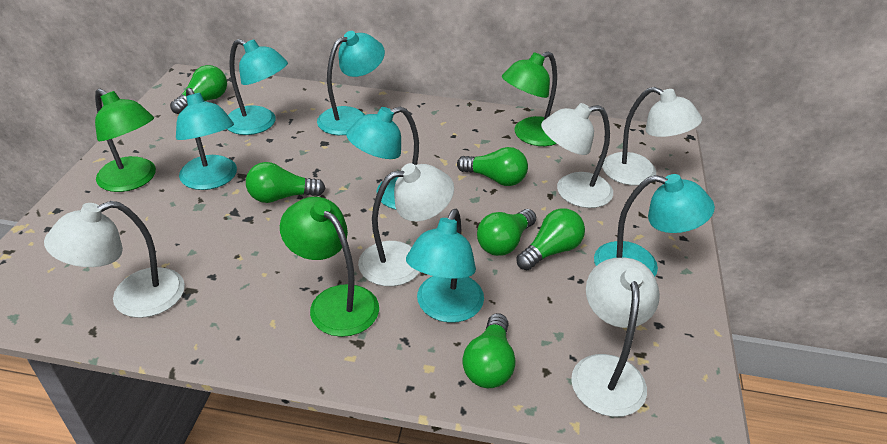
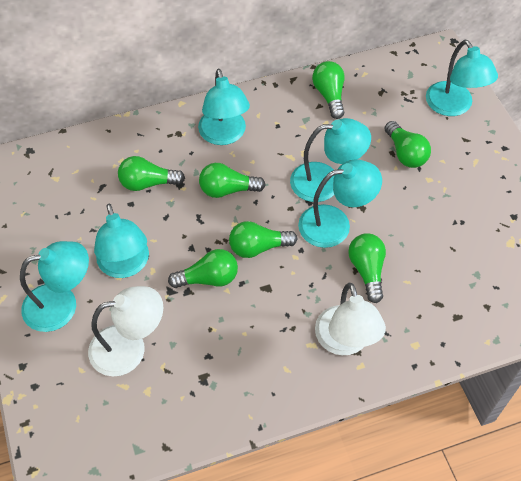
green lamp: 3 -> 0
green light bulb: 6 -> 7
white lamp: 5 -> 2

